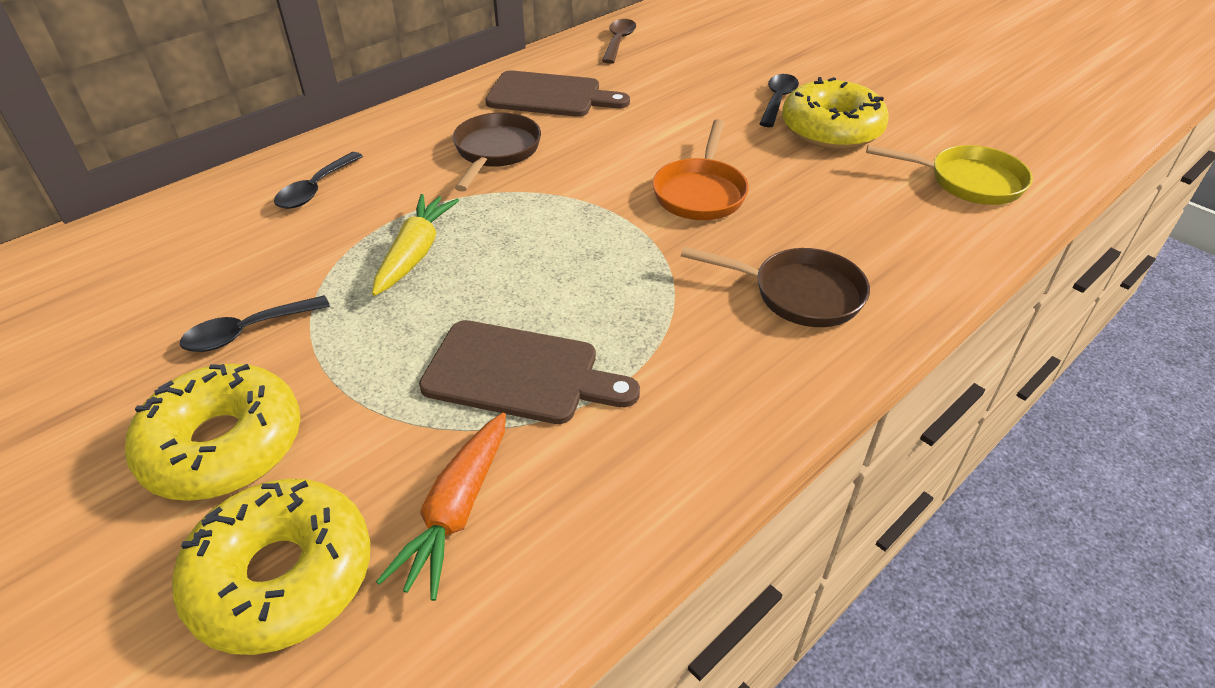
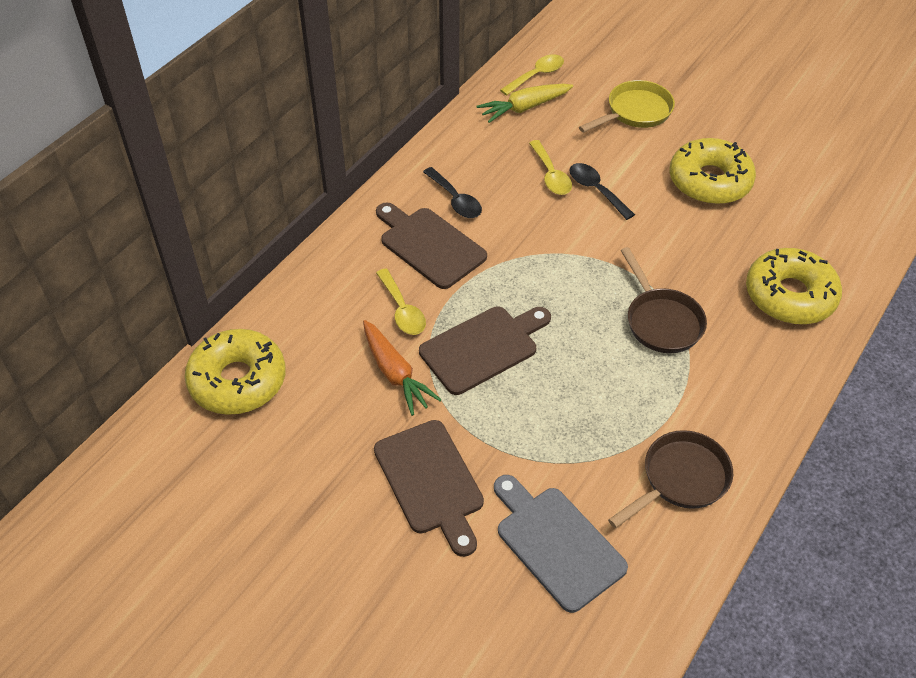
black spoon: 3 -> 2
brown cutting board: 2 -> 3
brown spoon: 1 -> 0
grey cutting board: 0 -> 1
orange pan: 1 -> 0
yellow spoon: 0 -> 3

